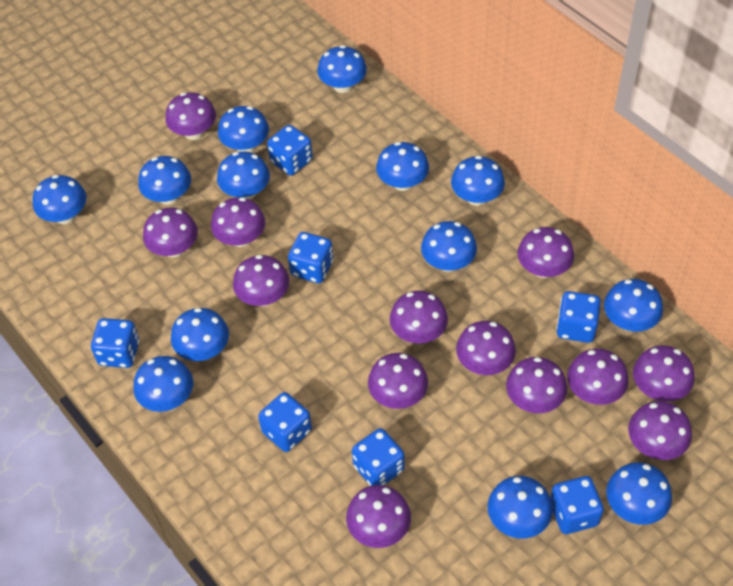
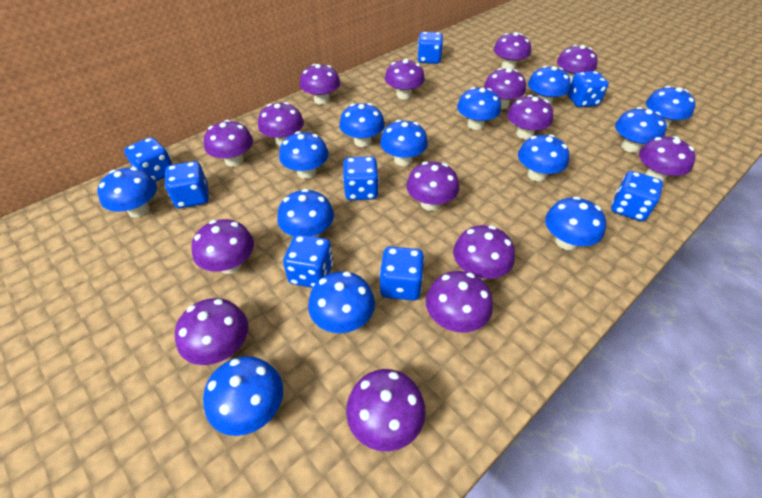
blue dice: 7 -> 8
purple mushroom: 13 -> 15

